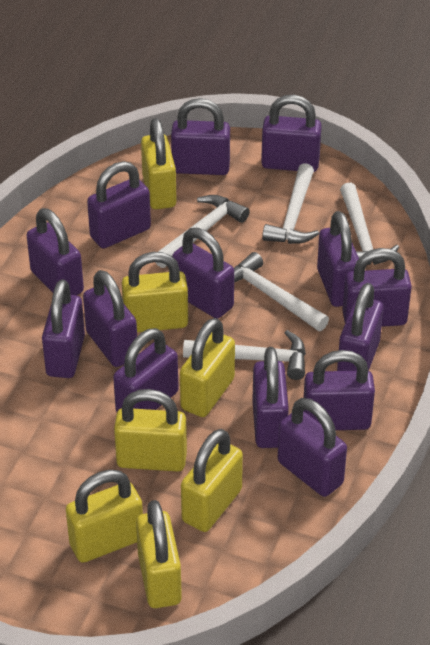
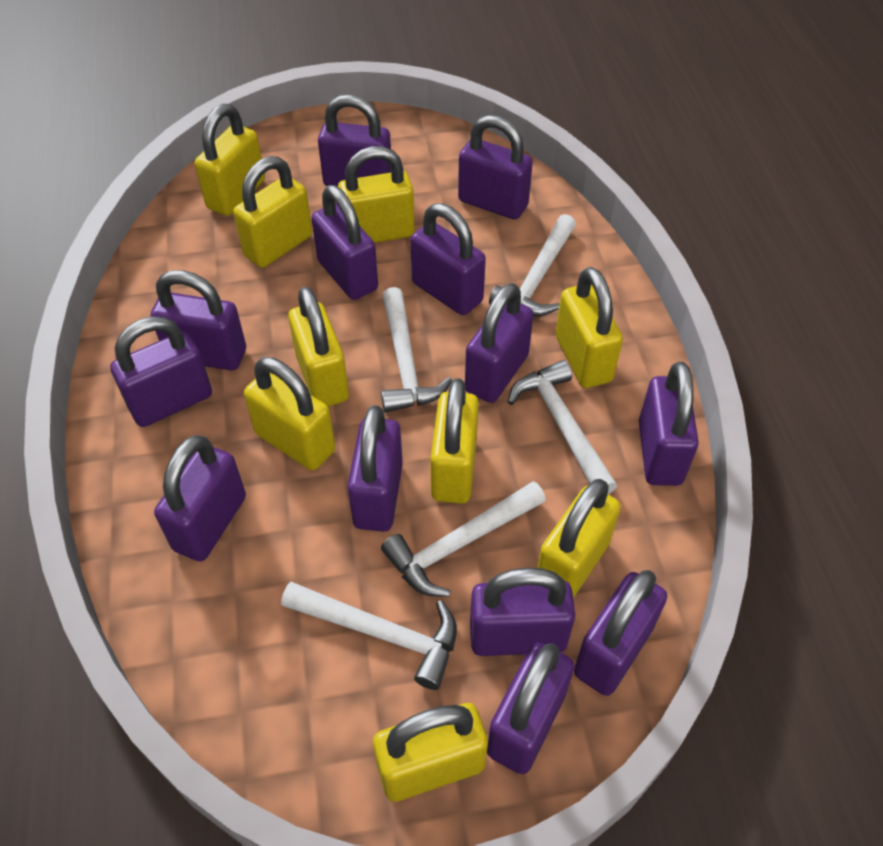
purple padlock: 14 -> 13
yellow padlock: 7 -> 9

